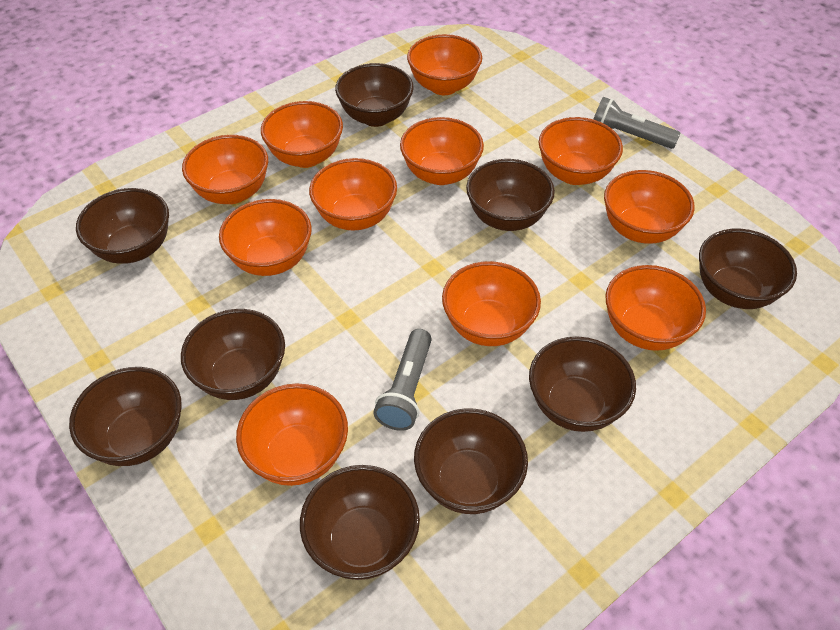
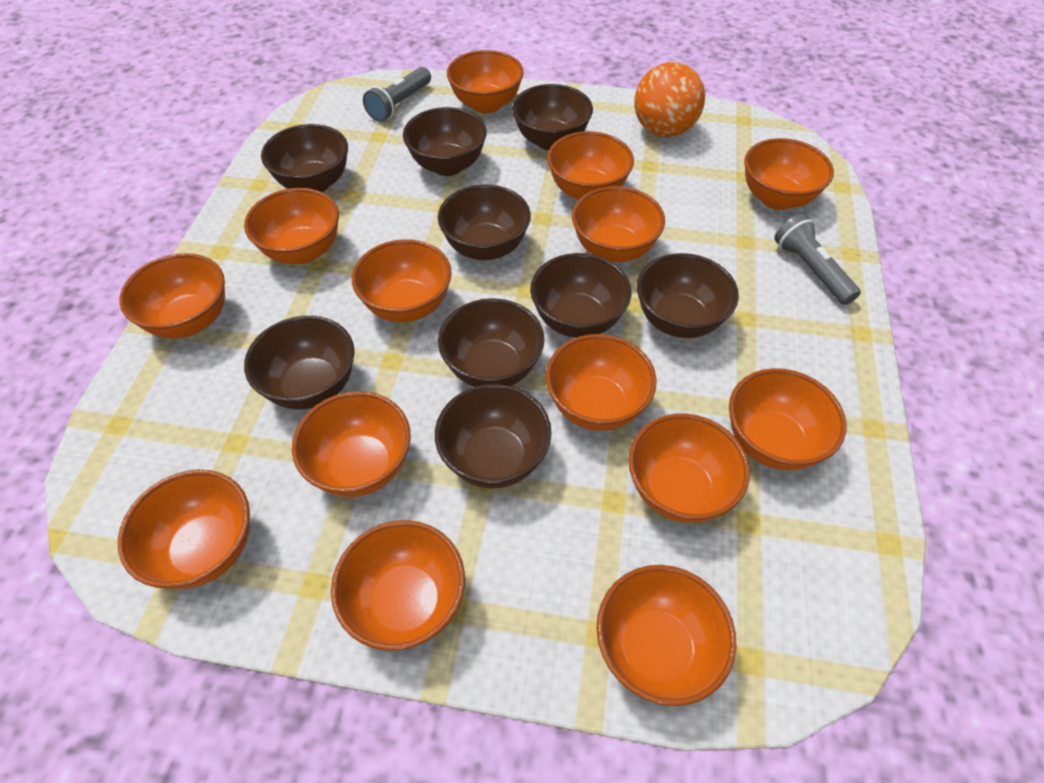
orange ball: 0 -> 1
orange bowl: 11 -> 14

